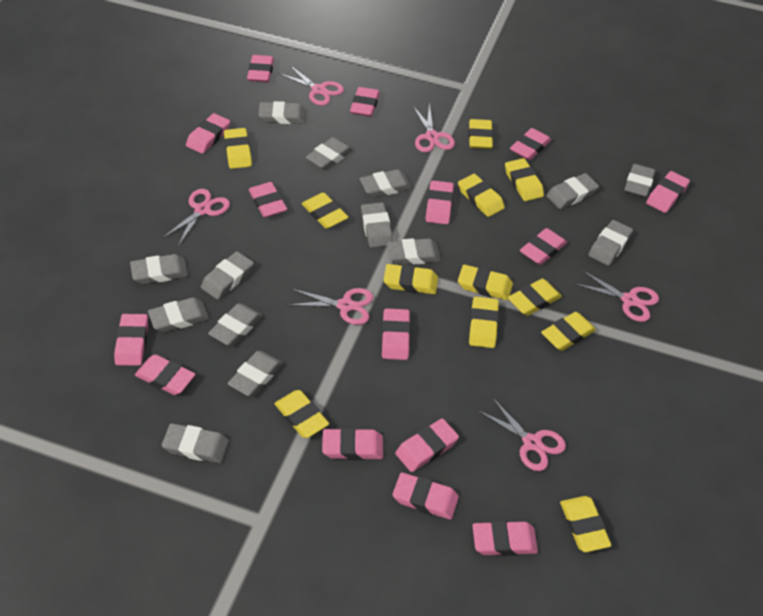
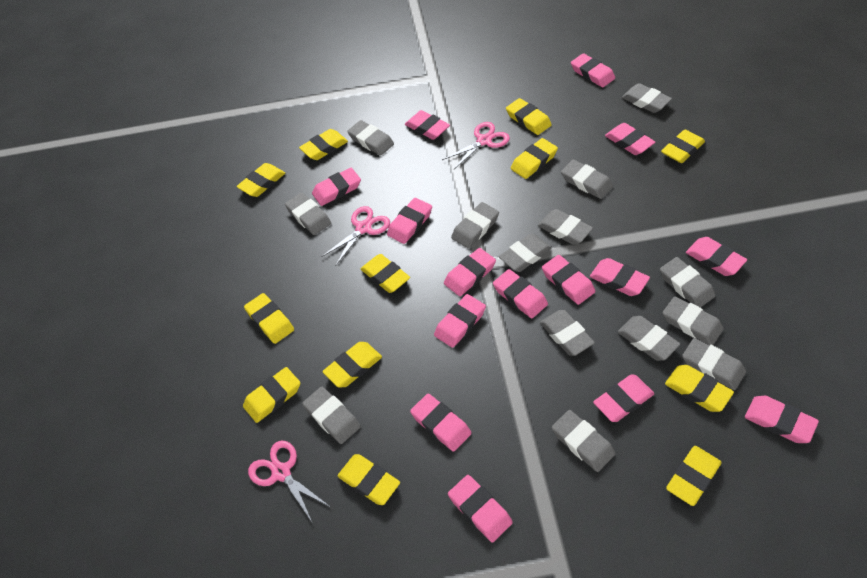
pink scissors: 6 -> 3

